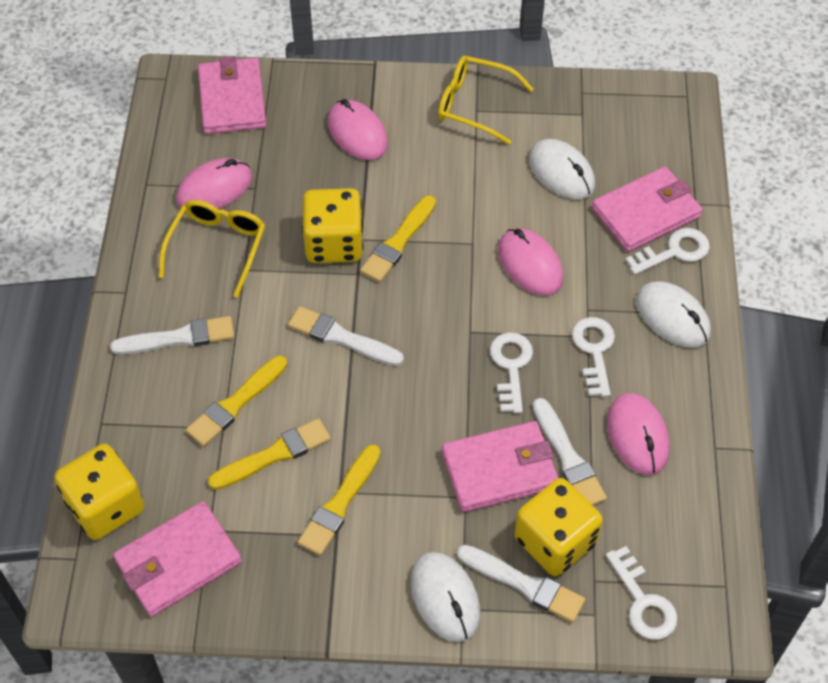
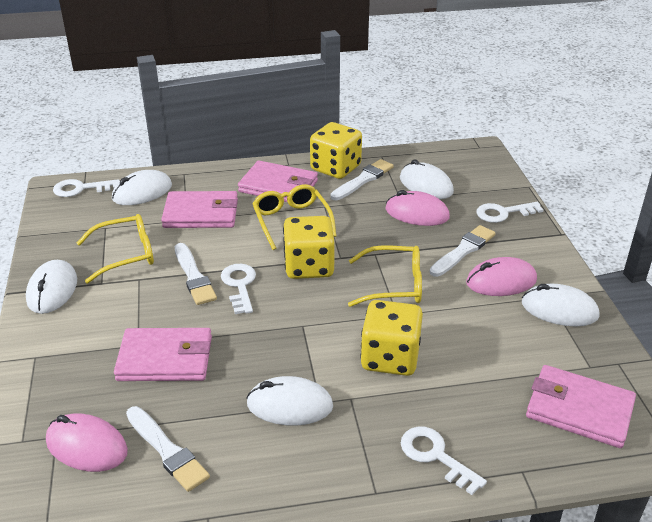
pink mouse: 4 -> 3
white mouse: 3 -> 5
yellow brush: 4 -> 0
yellow glasses: 2 -> 3

